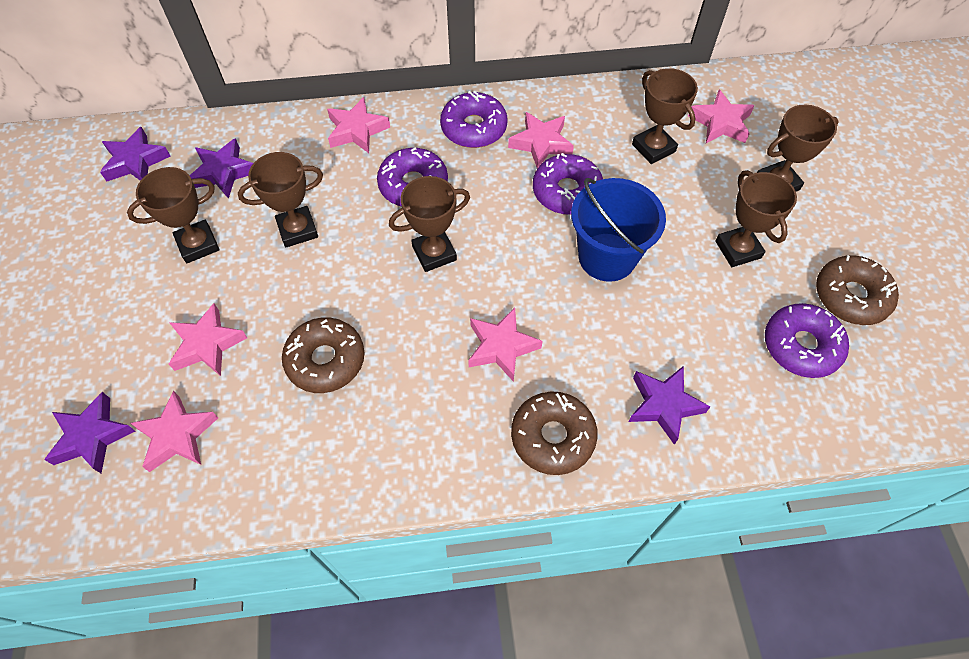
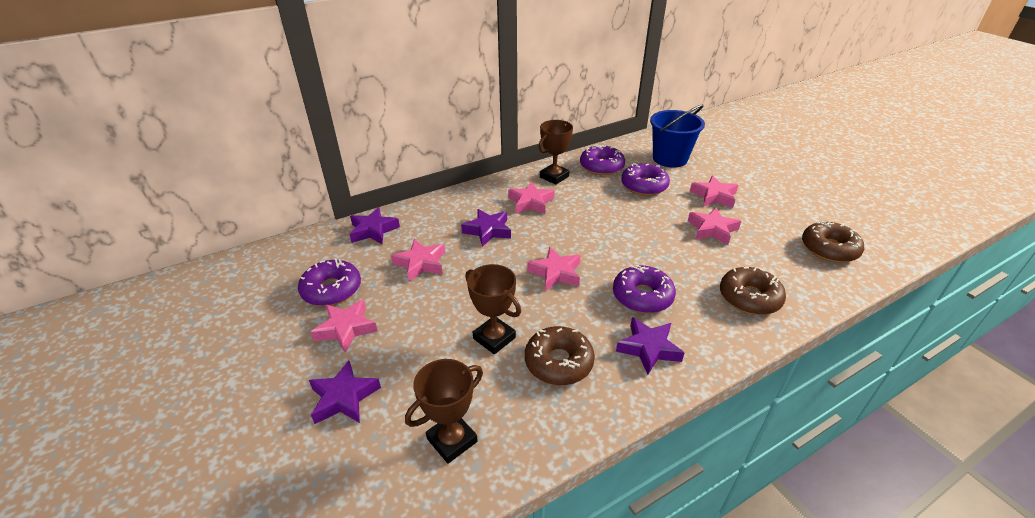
brown trophy: 6 -> 3

